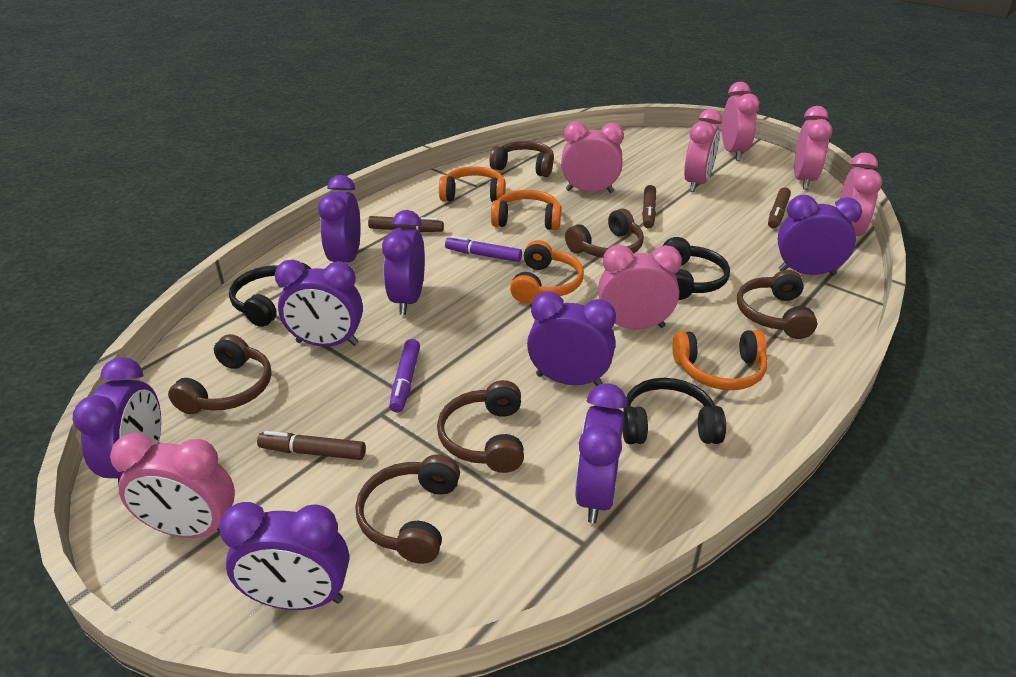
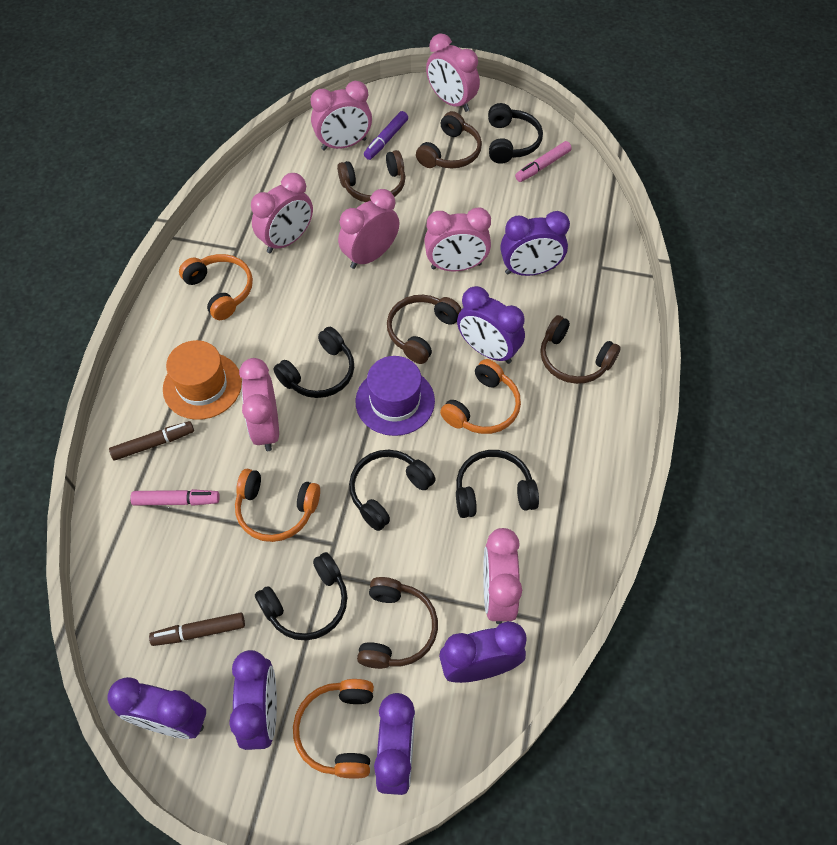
black headphones: 3 -> 5
brown headphones: 6 -> 5
brown marker: 4 -> 2
orange hat: 0 -> 1
pink marker: 0 -> 2
purple clock: 8 -> 6
purple hat: 0 -> 1
purple marker: 2 -> 1

